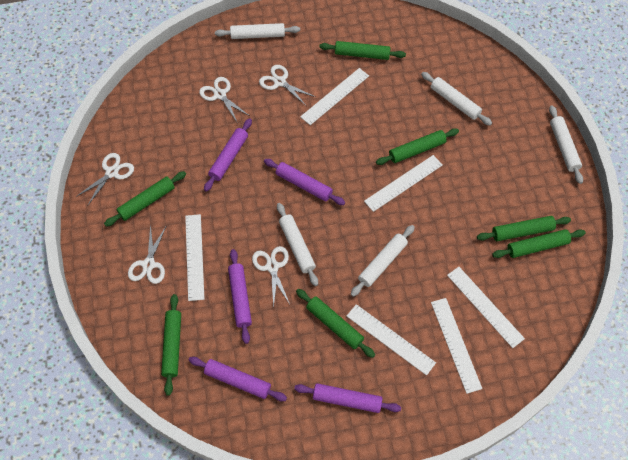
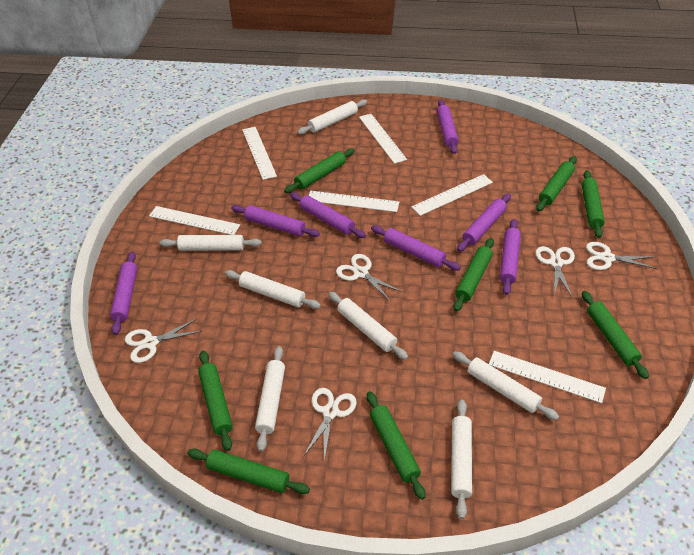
green rolling pin: 7 -> 8
purple rolling pin: 5 -> 7
white rolling pin: 5 -> 7

